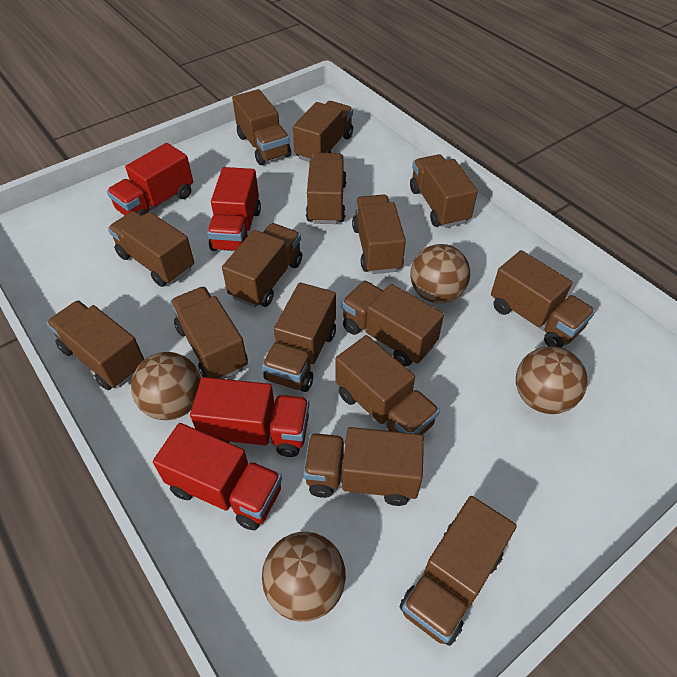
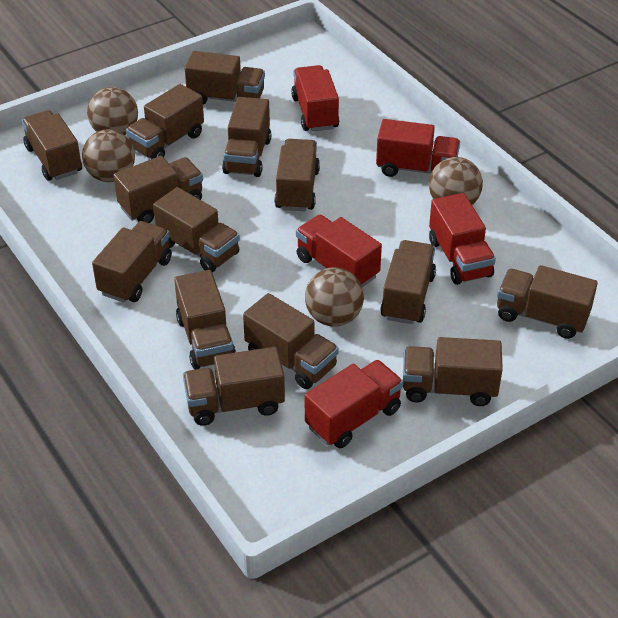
brown truck: 15 -> 14
red truck: 4 -> 5

